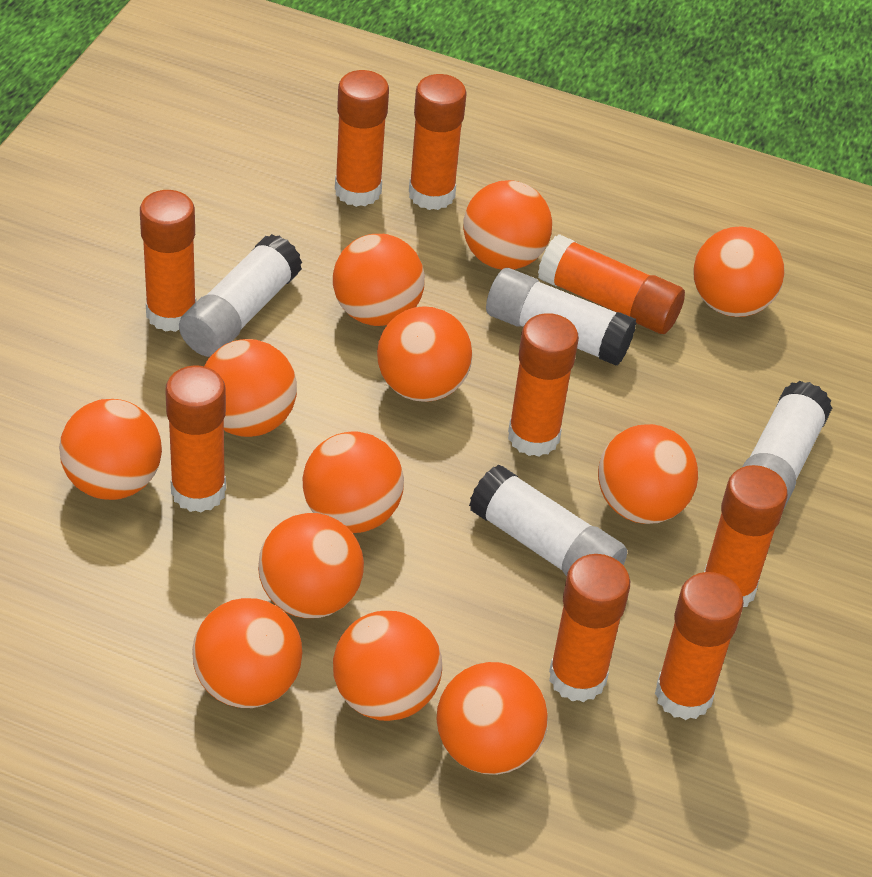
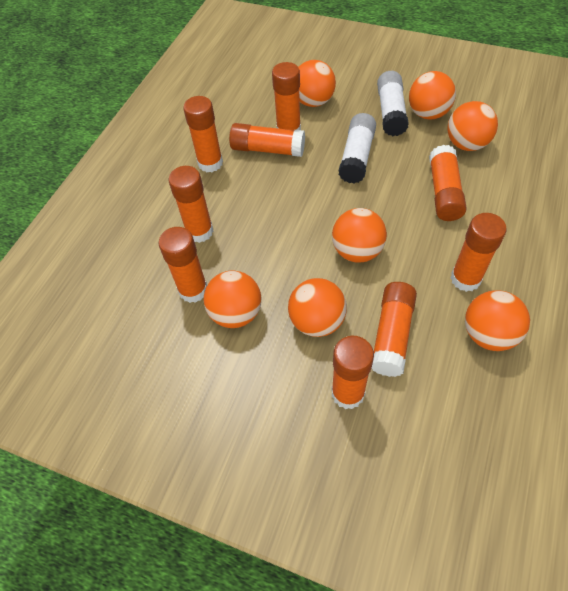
orange ball: 12 -> 7
white glue stick: 4 -> 2

